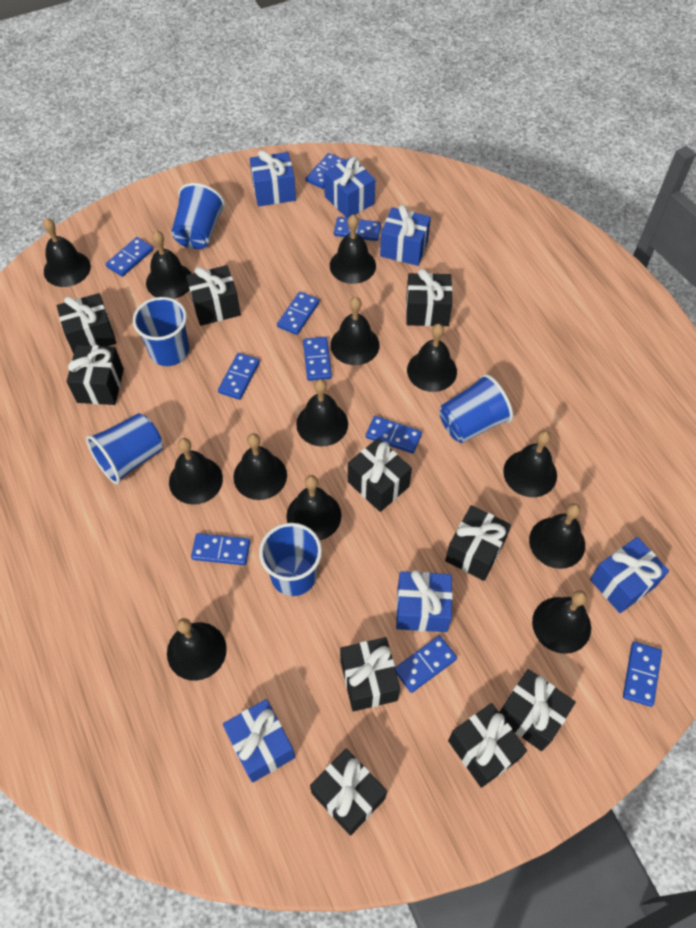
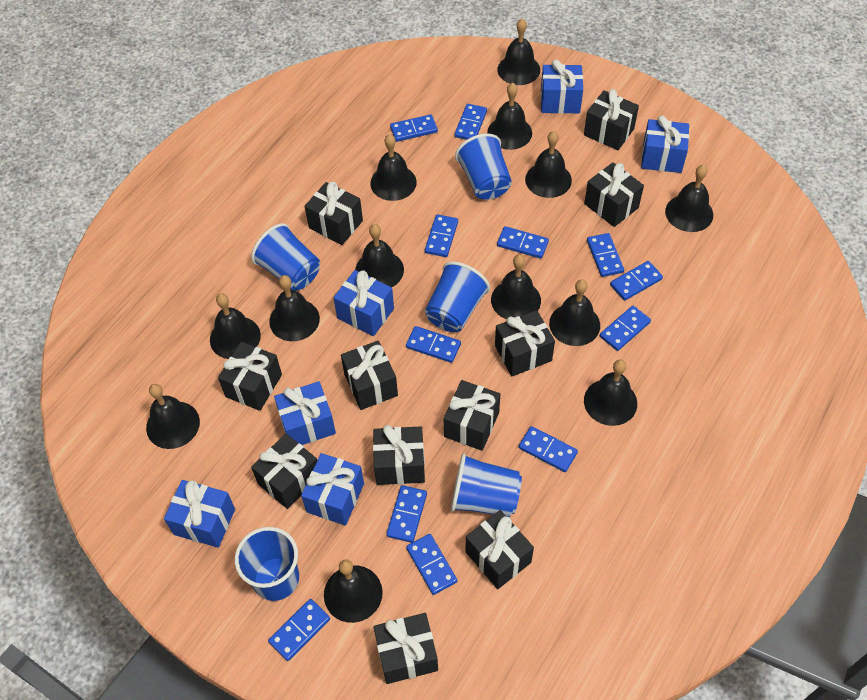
black gift: 10 -> 11
blue domino: 10 -> 12

